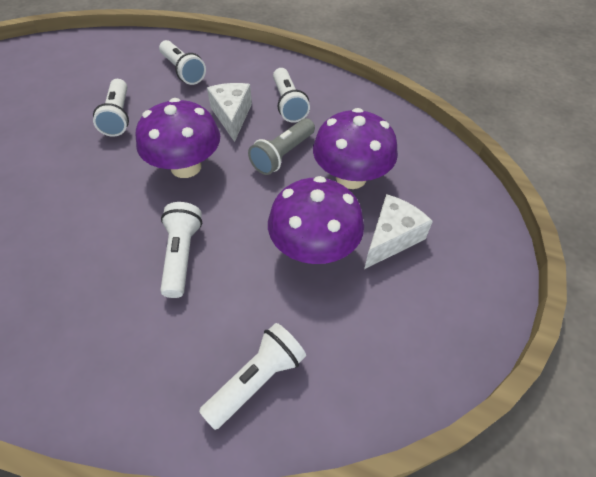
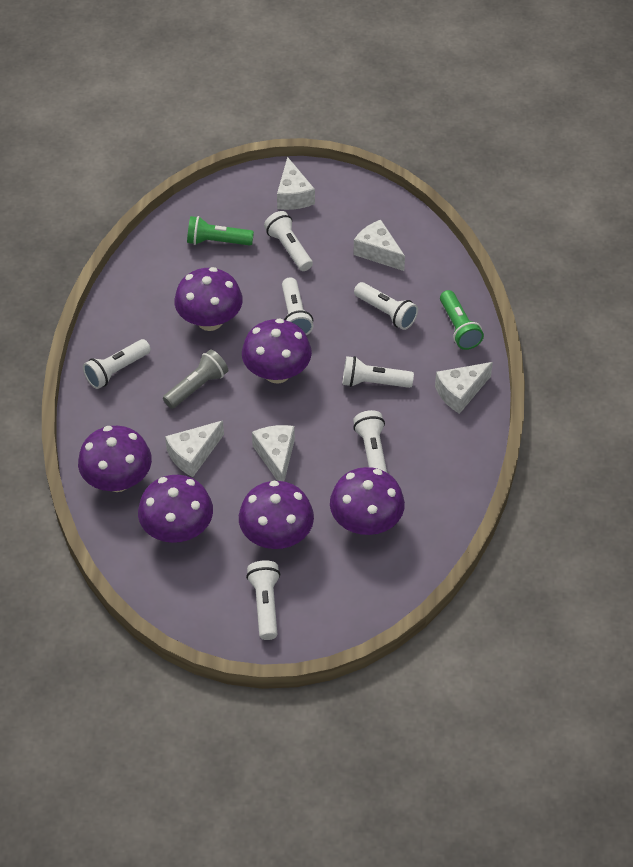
green flashlight: 0 -> 2
purple mushroom: 3 -> 6
white cheese: 2 -> 5
white flashlight: 5 -> 7

